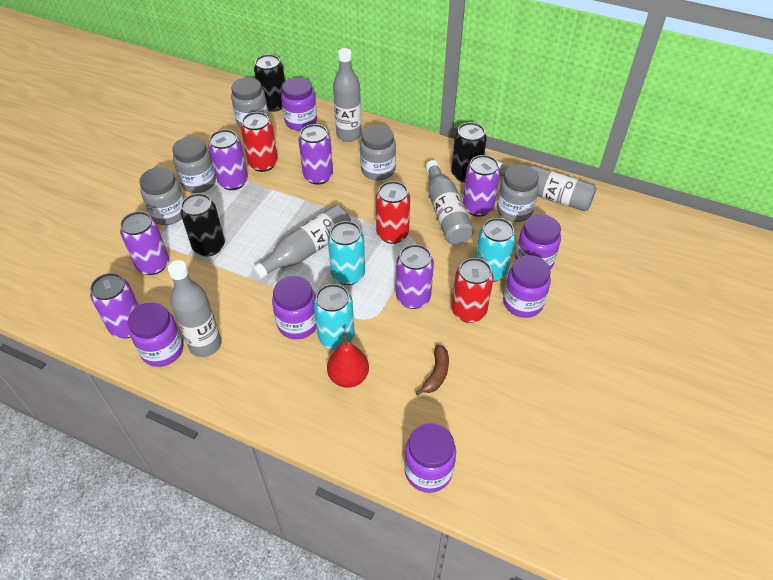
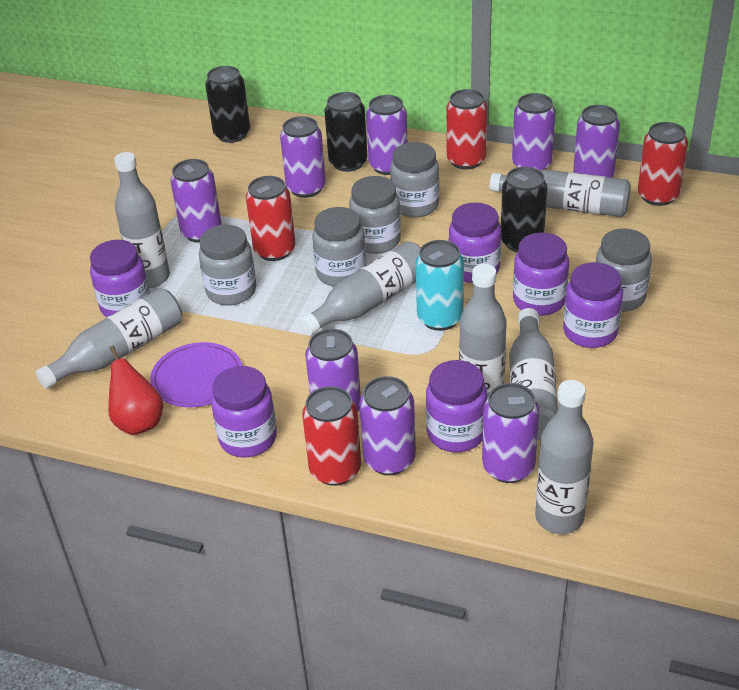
brown banana: 1 -> 0
grey bottle: 5 -> 7
purple can: 6 -> 8
purple plate: 0 -> 1
red can: 3 -> 4
turquoise can: 3 -> 1

